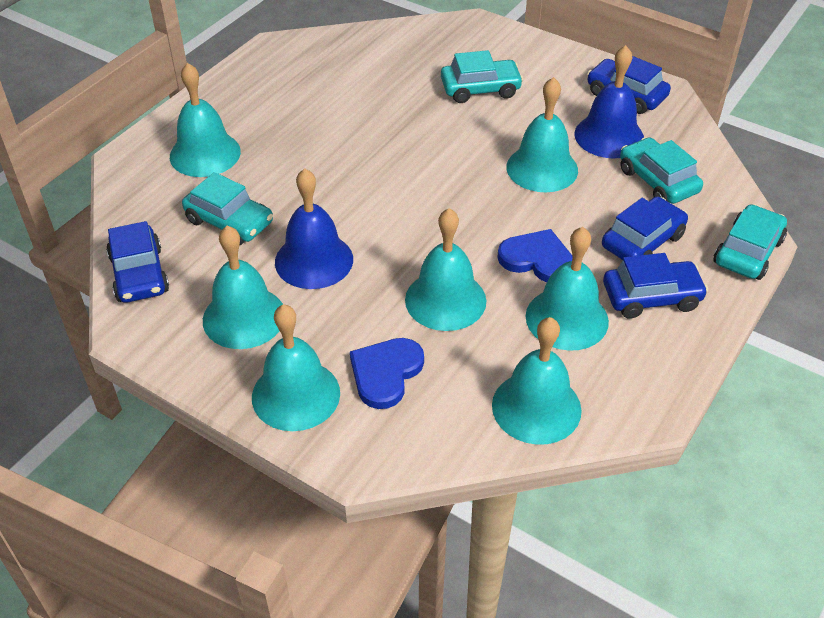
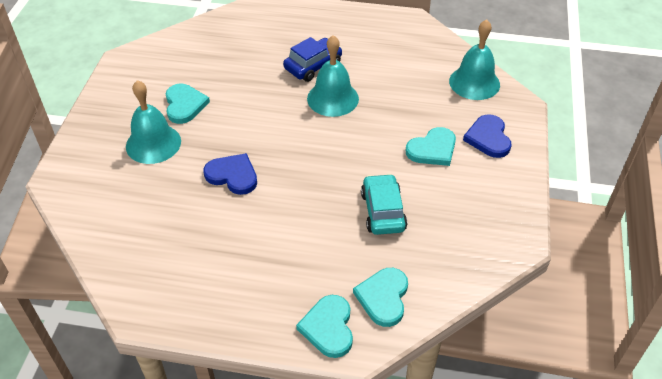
blue bell: 2 -> 0
blue car: 4 -> 1
turquoise bell: 7 -> 3
turquoise car: 4 -> 1
turquoise heart: 0 -> 4

